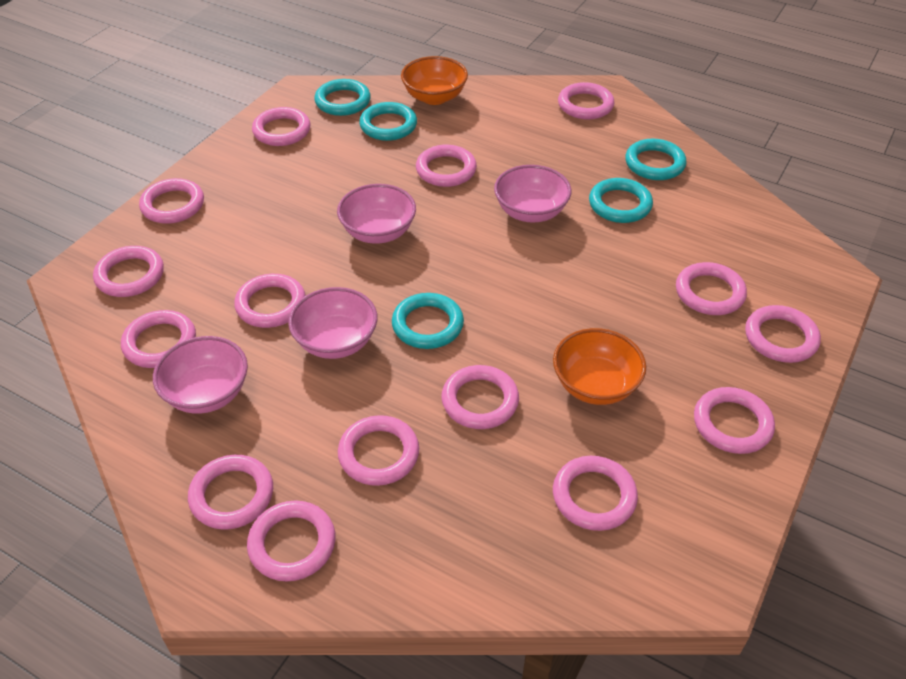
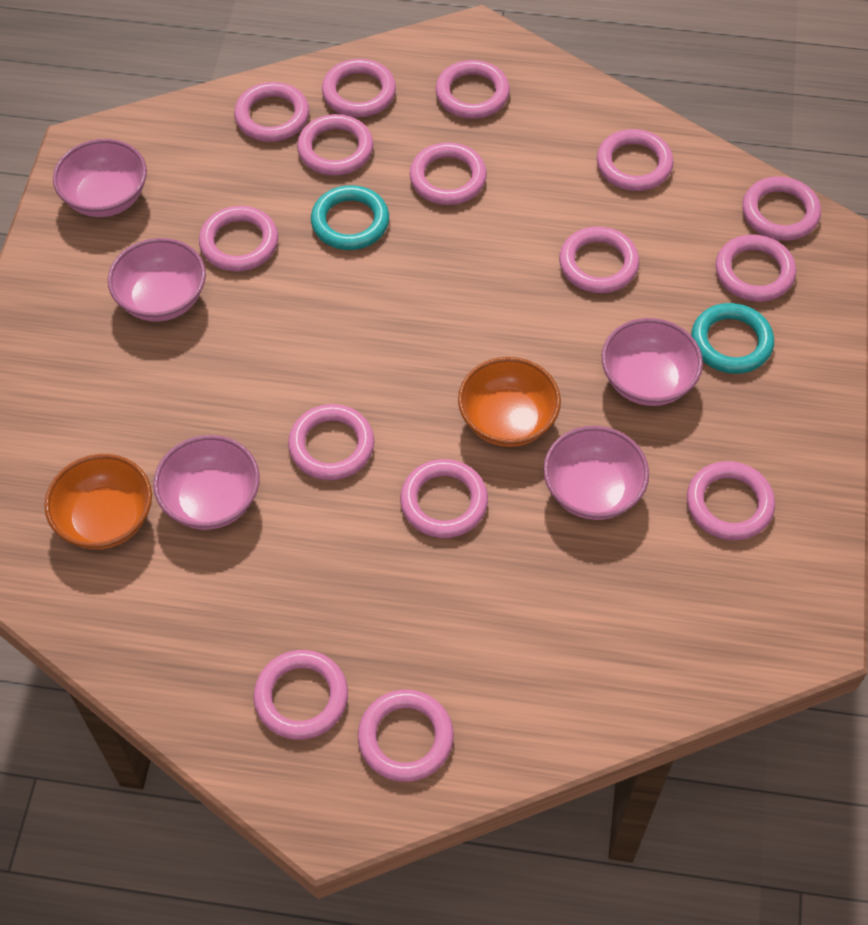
pink bowl: 4 -> 5
turquoise ring: 5 -> 2

